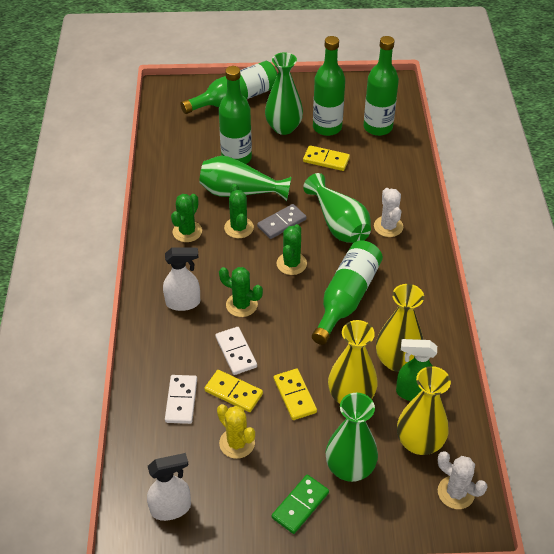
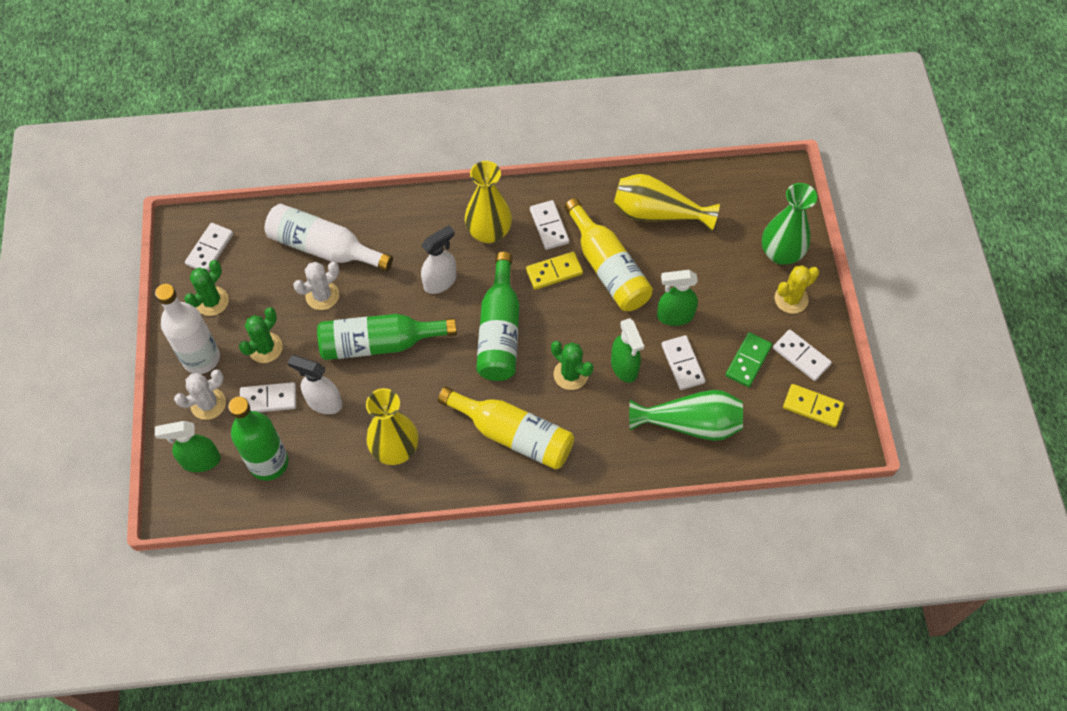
green bottle: 5 -> 3
green cactus: 4 -> 3
green spray bottle: 1 -> 3
green vase: 4 -> 2
grey domino: 1 -> 0
white bottle: 0 -> 2
white domino: 2 -> 5
yellow bottle: 0 -> 2
yellow domino: 3 -> 2

